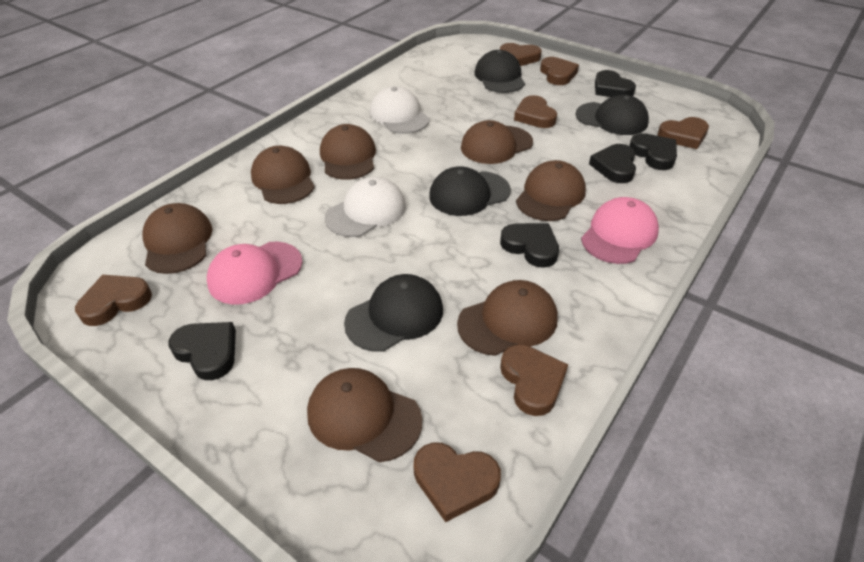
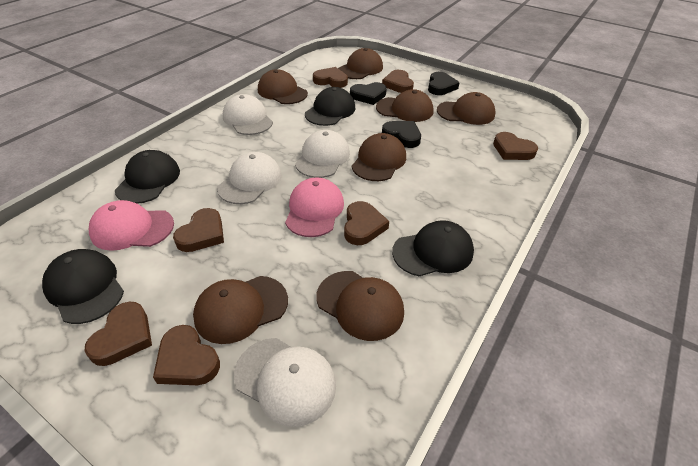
black heart: 5 -> 3
white cap: 2 -> 4

